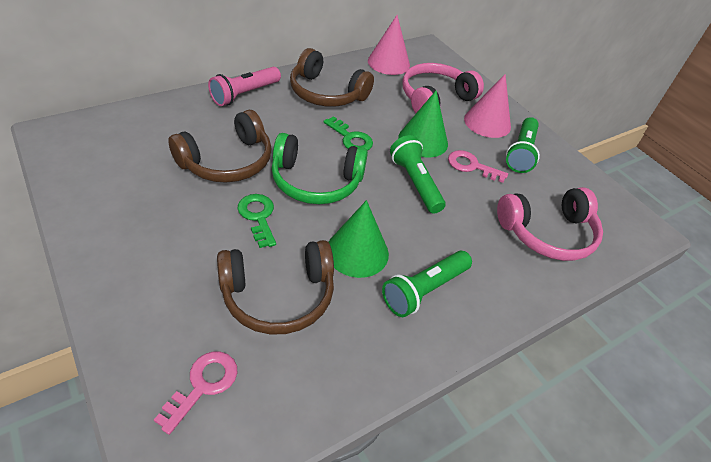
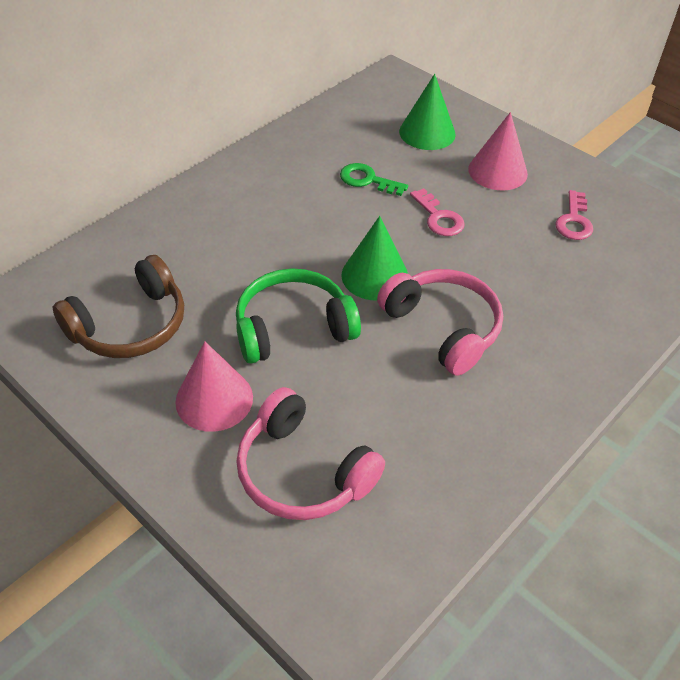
brown headphones: 3 -> 1
green flashlight: 3 -> 0
green key: 2 -> 1
pink flashlight: 1 -> 0

